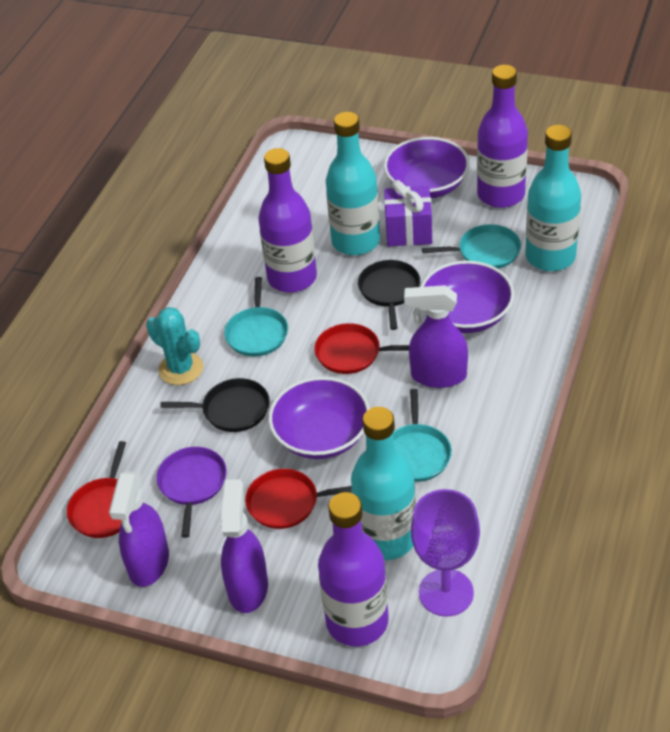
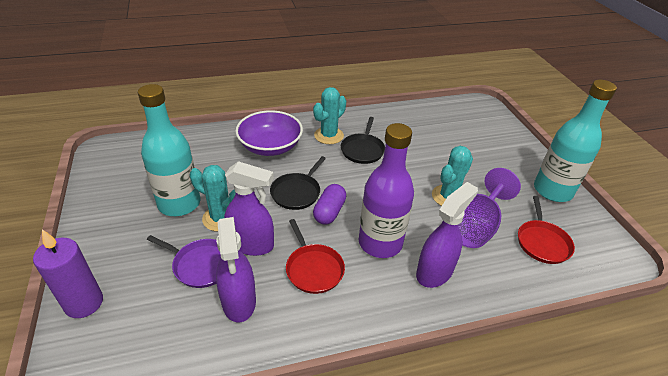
purple bottle: 3 -> 1
purple bowl: 3 -> 1
purple candle: 0 -> 1
purple capsule: 0 -> 1
purple gift: 1 -> 0
red pan: 3 -> 2
turquoise bottle: 3 -> 2
turquoise cactus: 1 -> 3
turquoise pan: 3 -> 0

